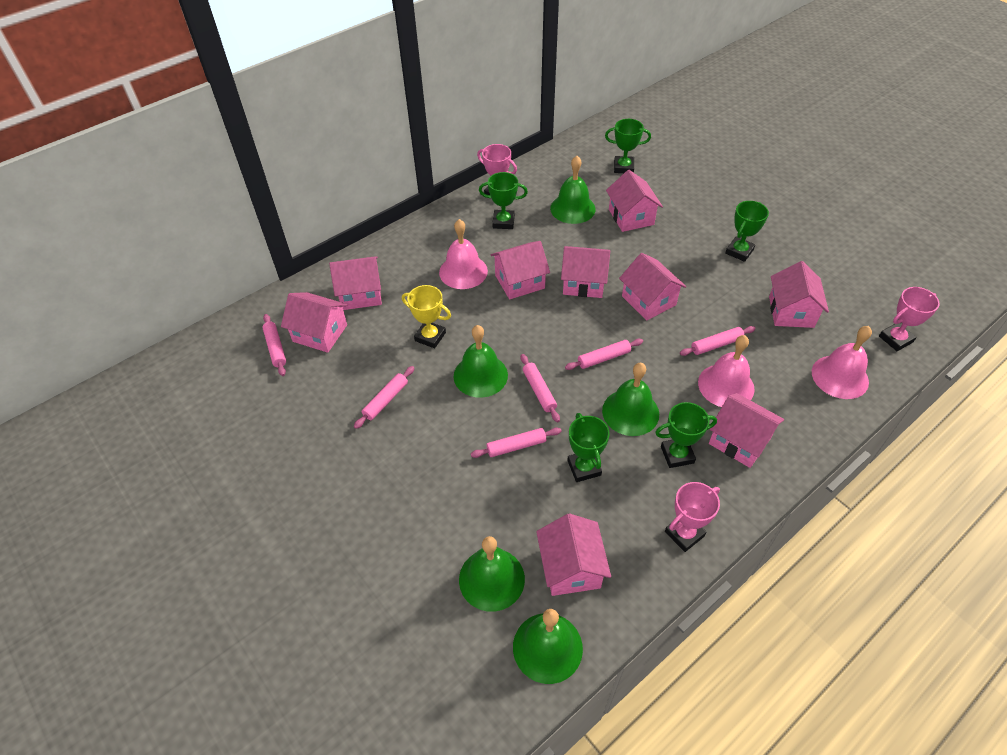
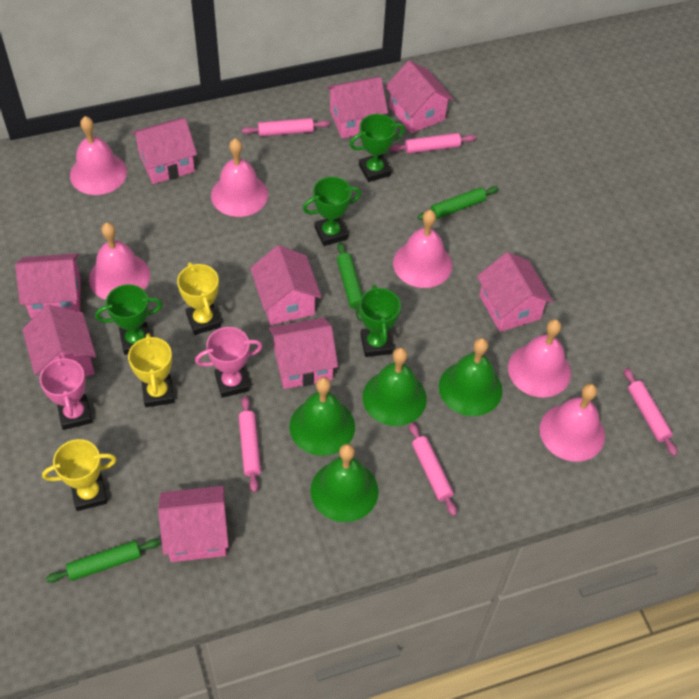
green bell: 5 -> 4
green rolling pin: 0 -> 3
green trophy: 5 -> 4
pink bell: 3 -> 6
pink rolling pin: 6 -> 5
pink trophy: 3 -> 2
yellow trophy: 1 -> 3

